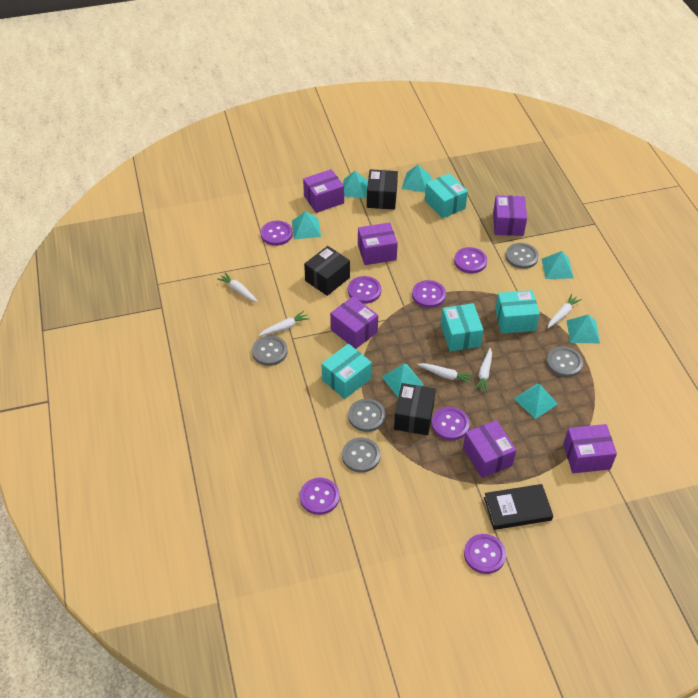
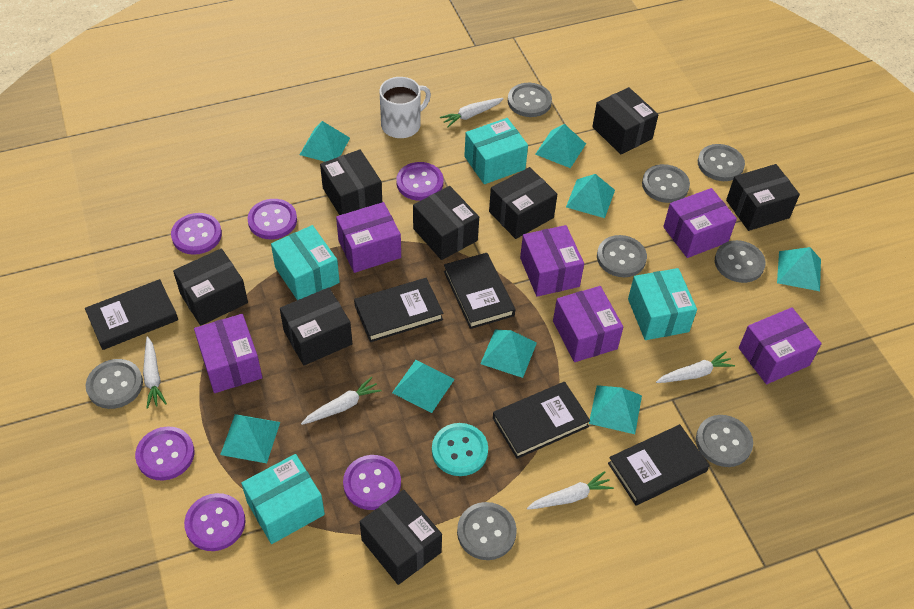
black book: 1 -> 5
black box: 3 -> 8
grey button: 5 -> 8
purple button: 7 -> 6
turquoise button: 0 -> 1
turquoise pyramid: 7 -> 8
white mug: 0 -> 1

